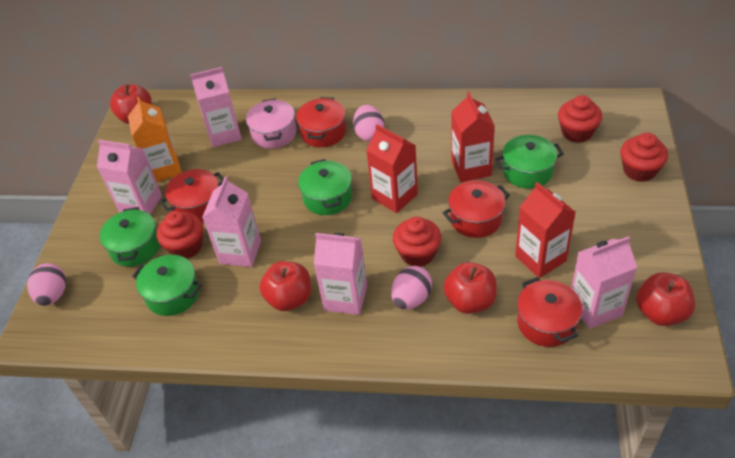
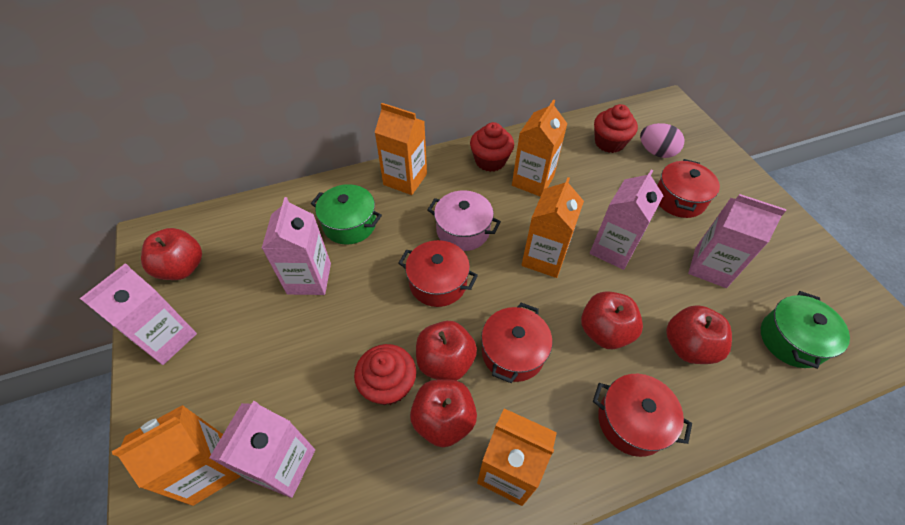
green pot: 4 -> 2
orange carton: 1 -> 5
pink egg: 3 -> 1
red apple: 4 -> 5
red carton: 3 -> 0
red cupcake: 4 -> 3

